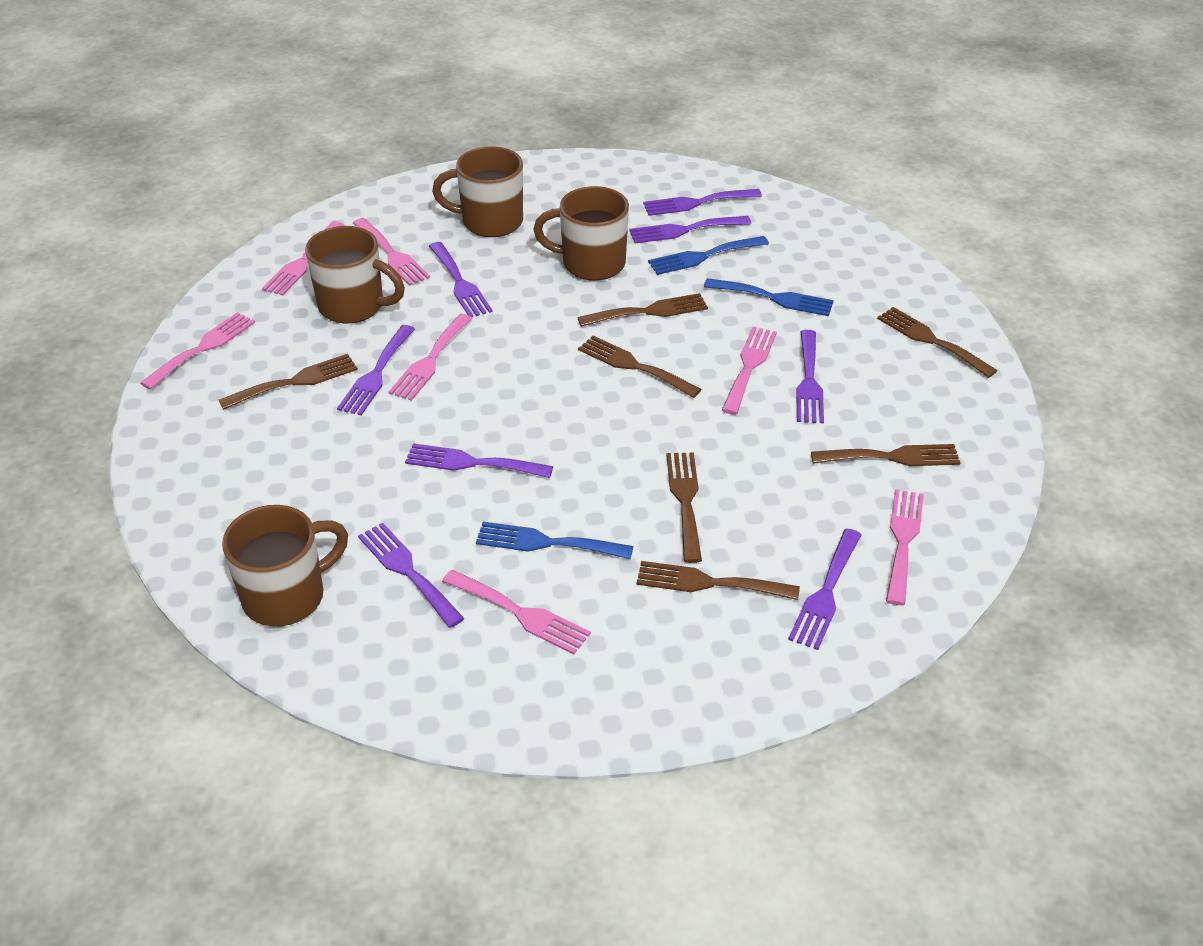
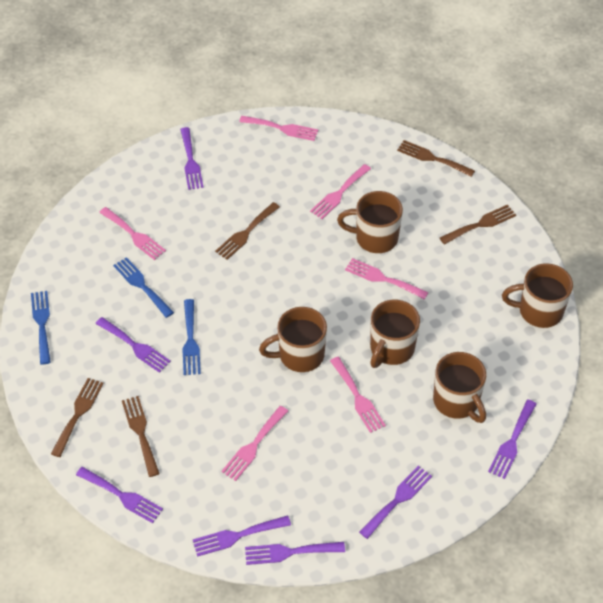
brown fork: 7 -> 5
brown mug: 4 -> 5
pink fork: 7 -> 6
purple fork: 8 -> 7

